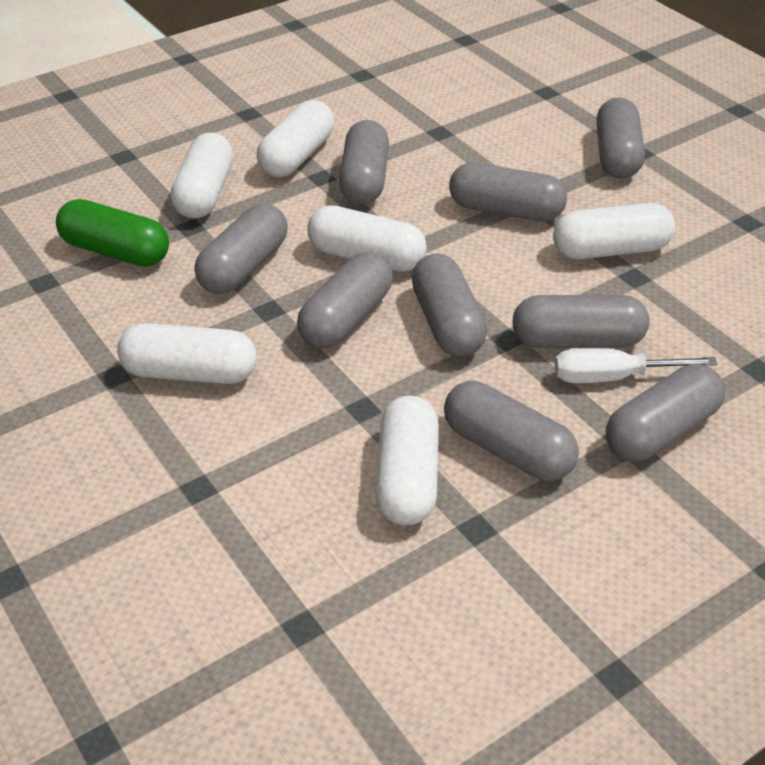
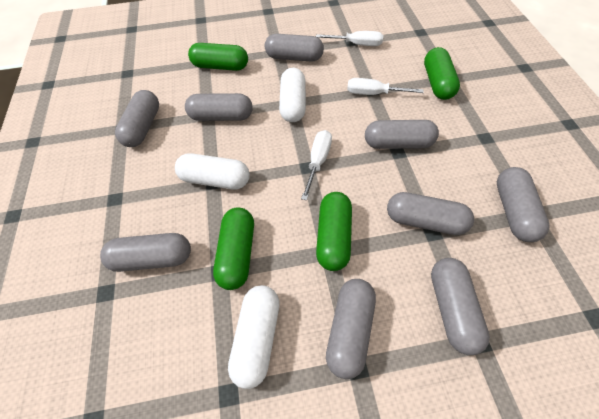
green capsule: 1 -> 4
white capsule: 6 -> 3
white screwdriver: 1 -> 3

